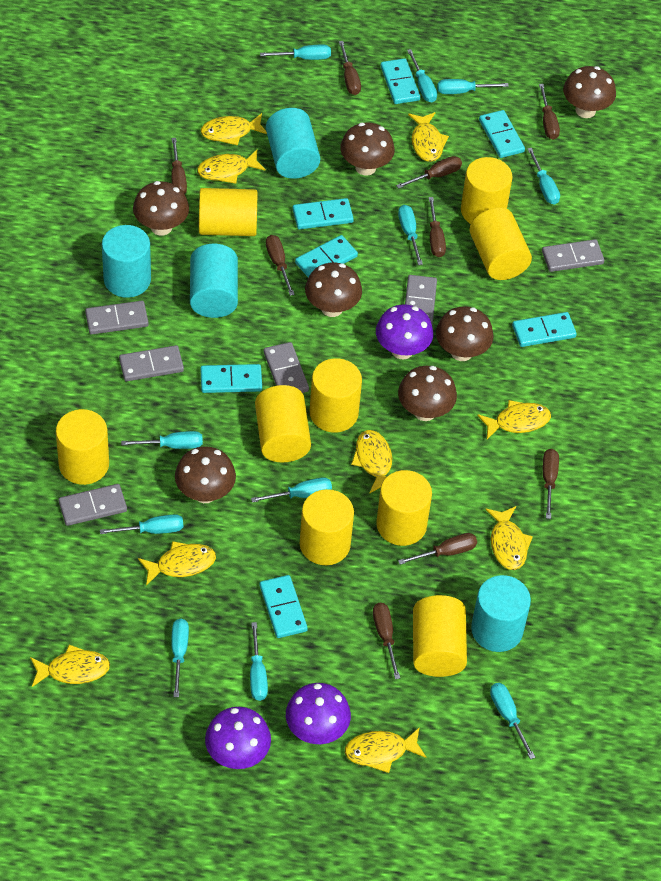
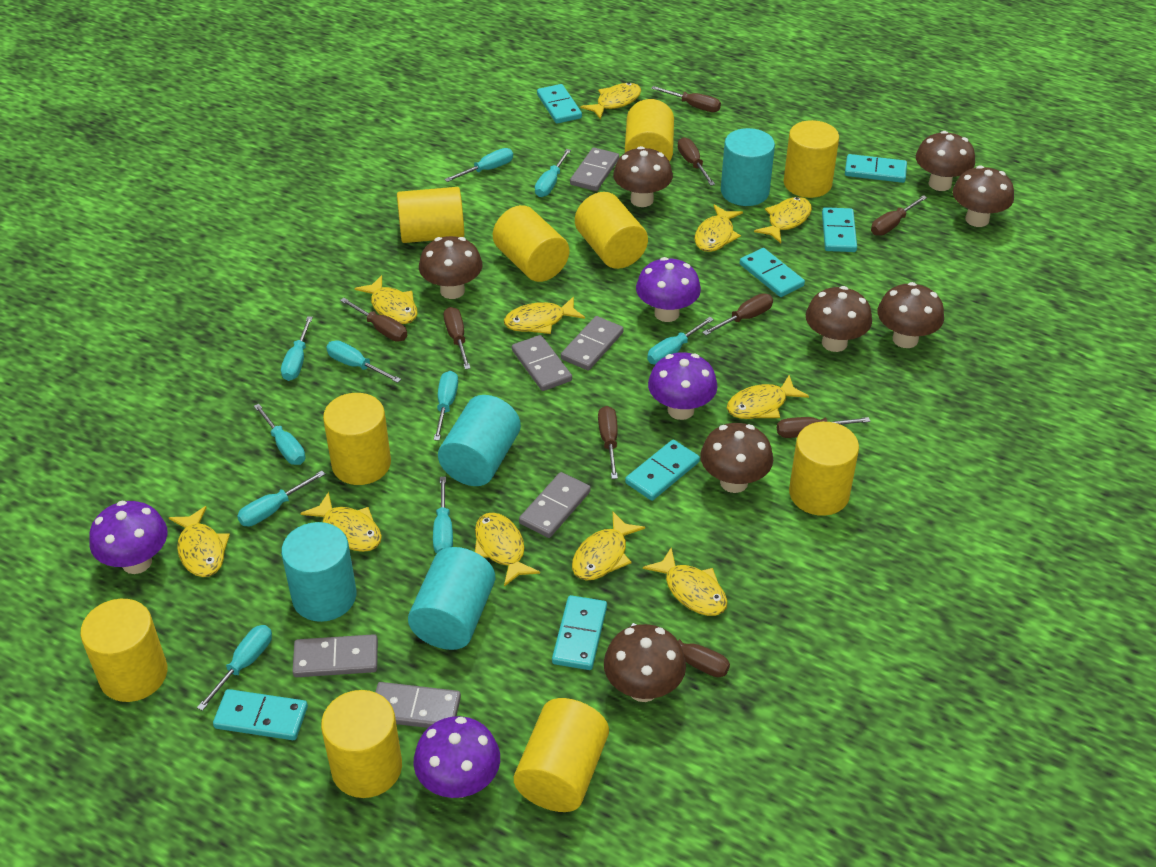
brown mushroom: 7 -> 8
purple mushroom: 3 -> 4
turquoise screwdriver: 11 -> 10
yellow cylinder: 9 -> 10
yellow fish: 9 -> 11

